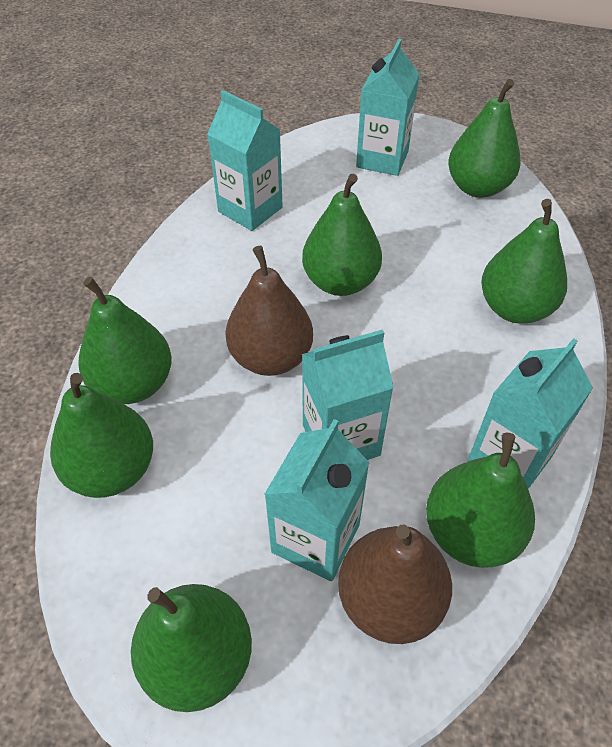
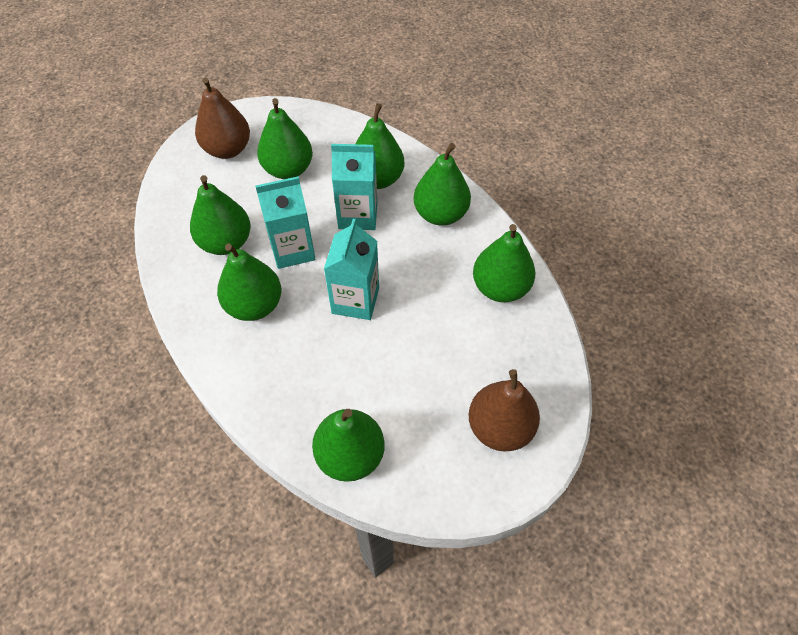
turquoise carton: 5 -> 3

